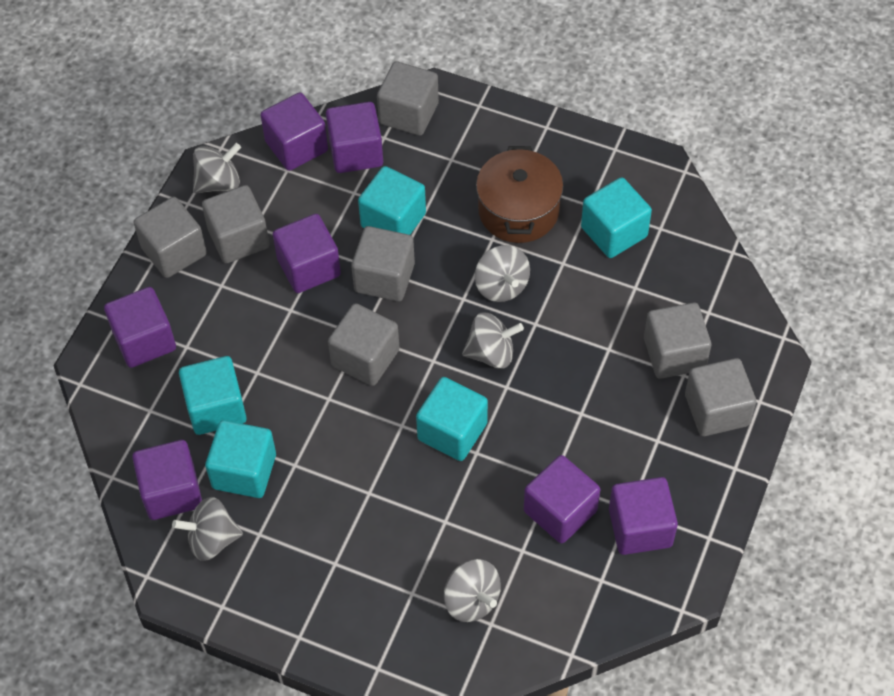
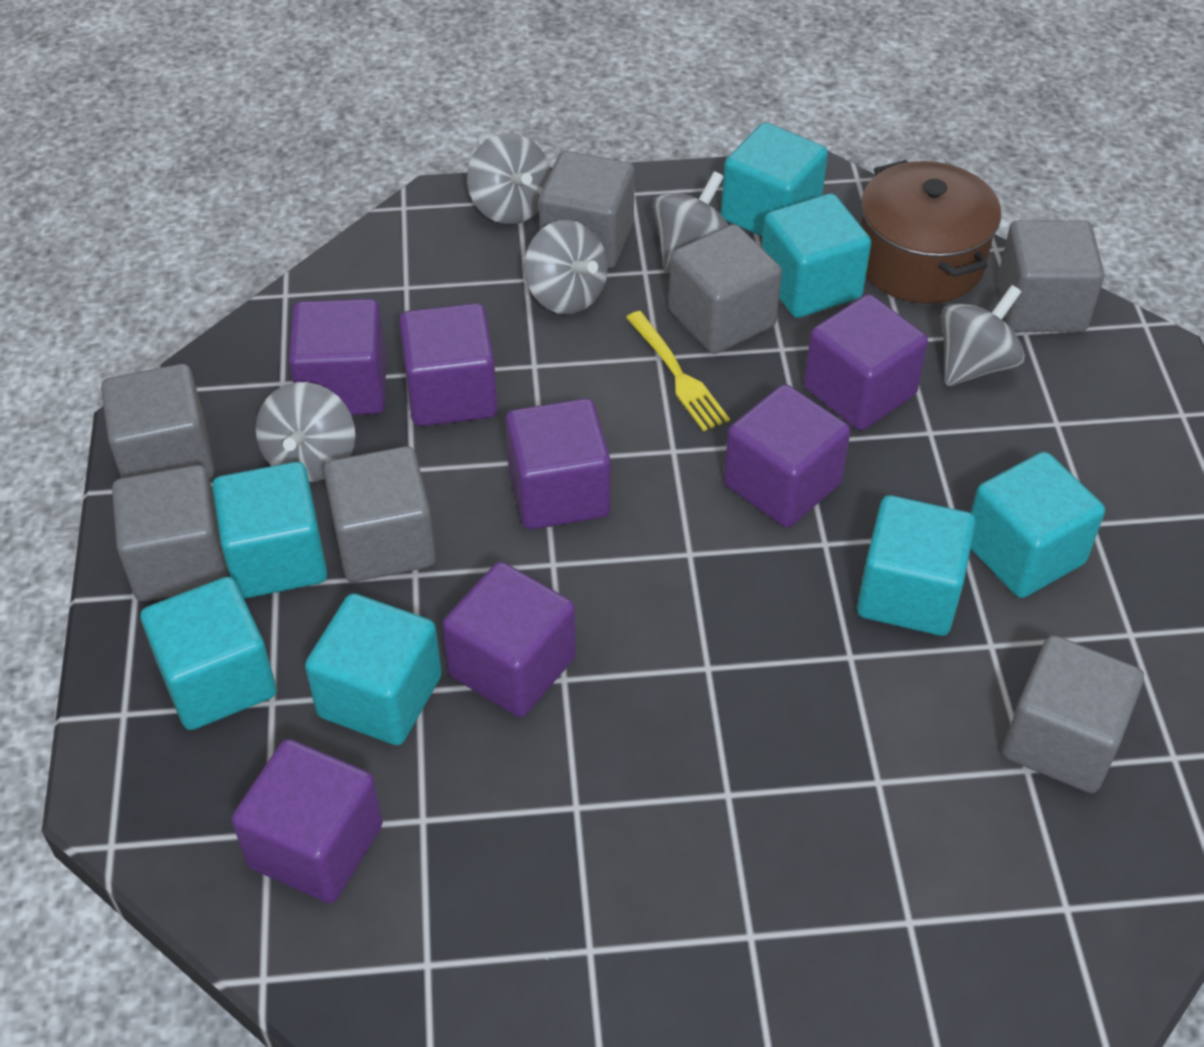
turquoise cube: 5 -> 7
yellow fork: 0 -> 1

